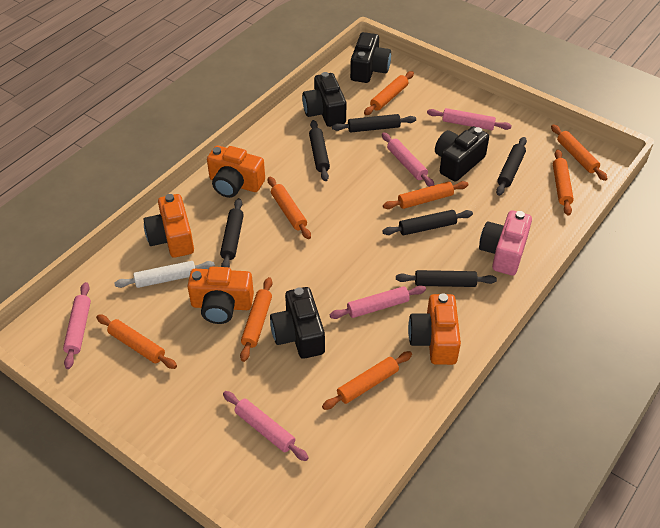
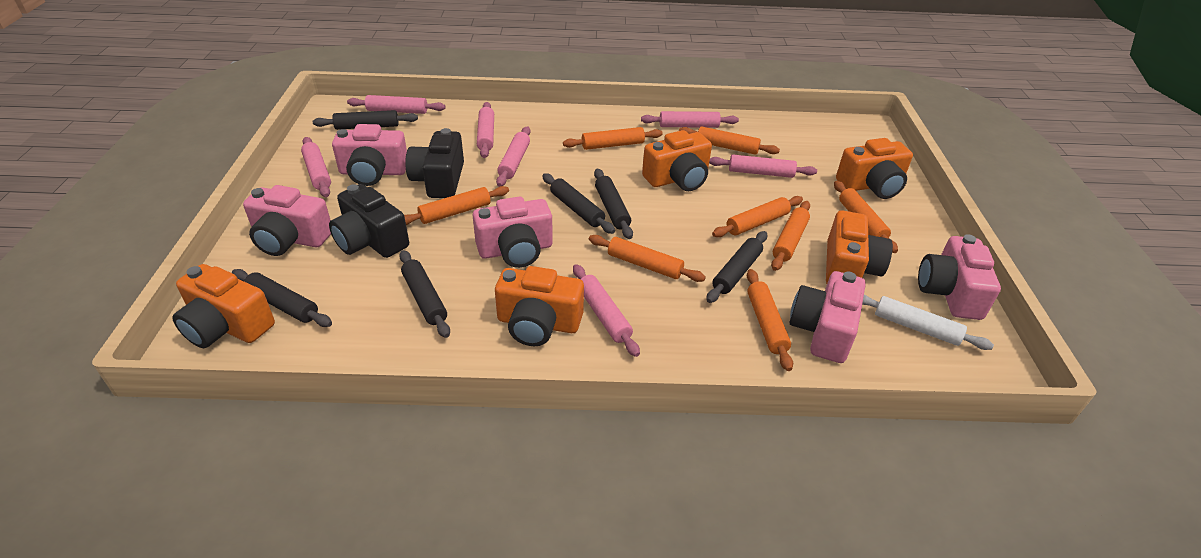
black camera: 4 -> 2
orange camera: 4 -> 5
pink camera: 1 -> 5
pink rolling pin: 5 -> 7

